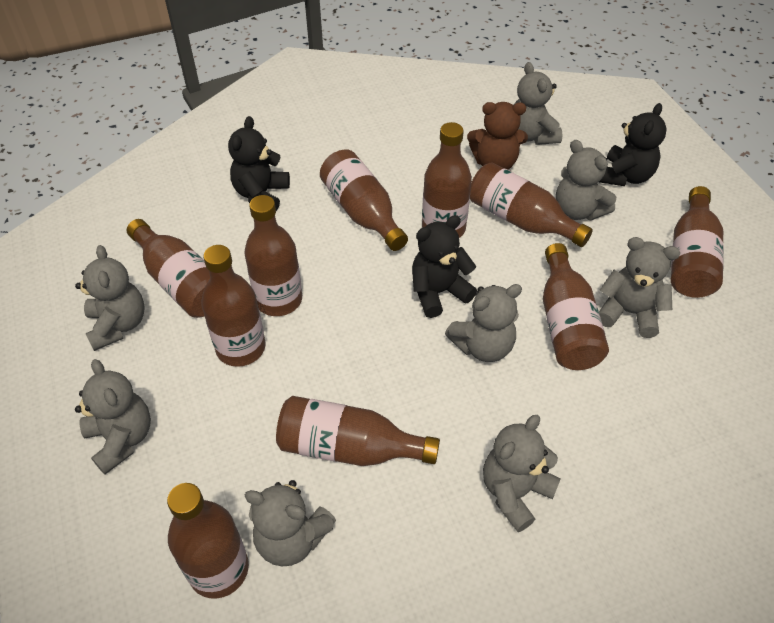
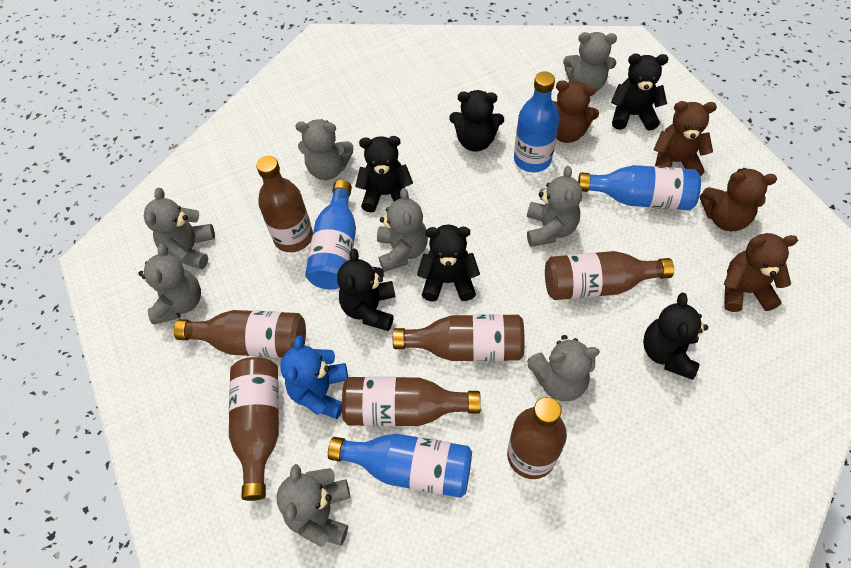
black teddy bear: 3 -> 6
blue bottle: 0 -> 4
blue teddy bear: 0 -> 1
brown bottle: 10 -> 7
brown teddy bear: 1 -> 4

